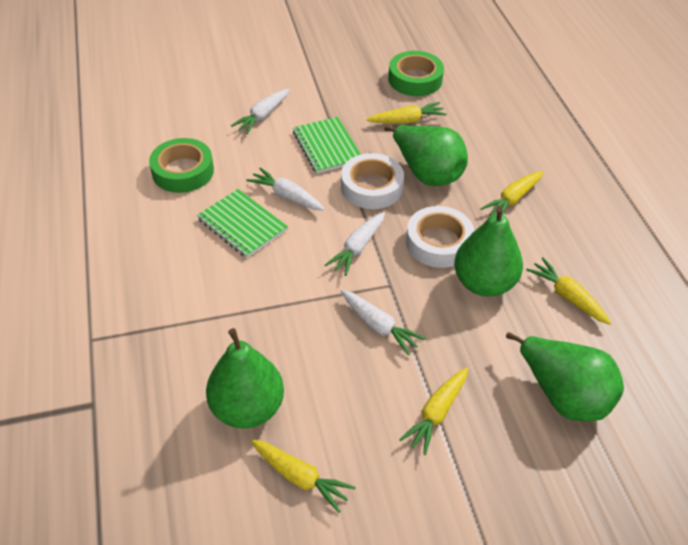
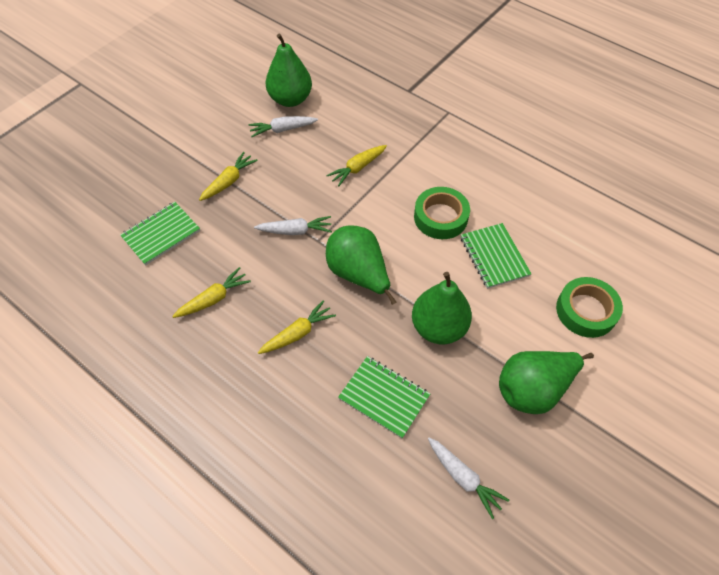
green notebook: 2 -> 3
white carrot: 4 -> 3
white tape: 2 -> 0
yellow carrot: 5 -> 4

